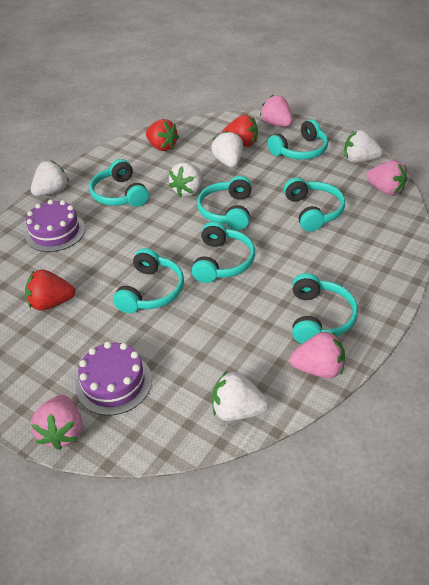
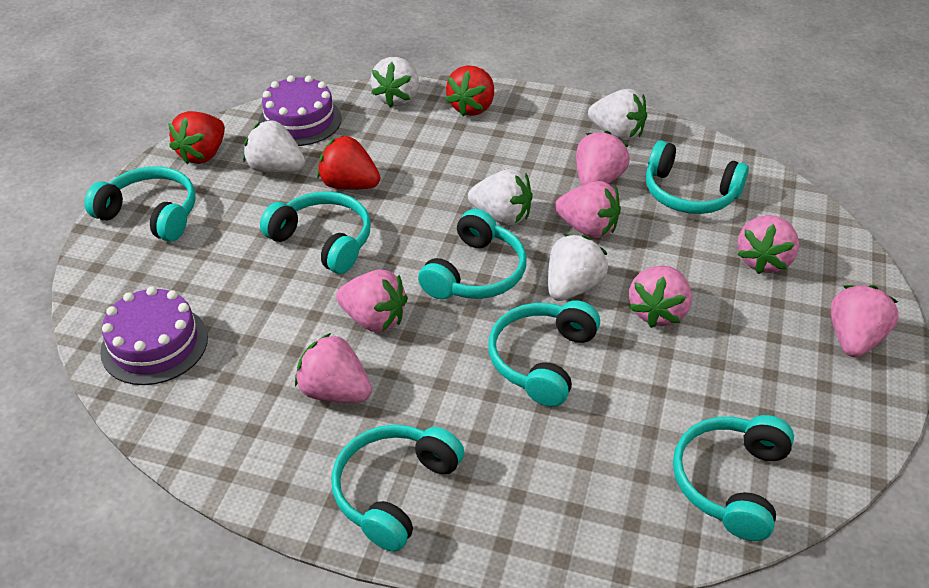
pink strawberry: 4 -> 7

